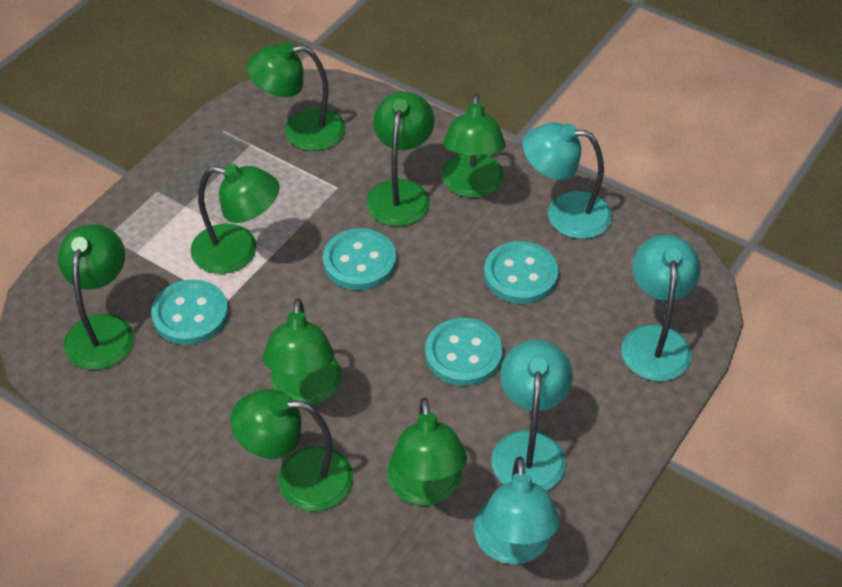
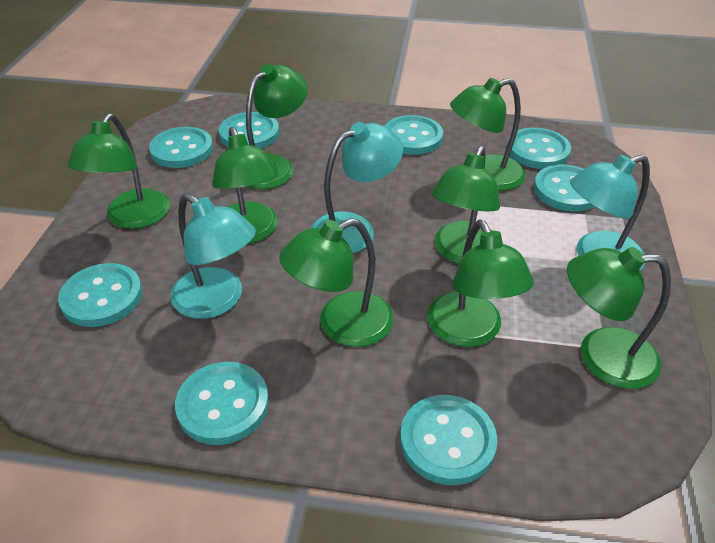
turquoise button: 4 -> 8
turquoise lamp: 4 -> 3

